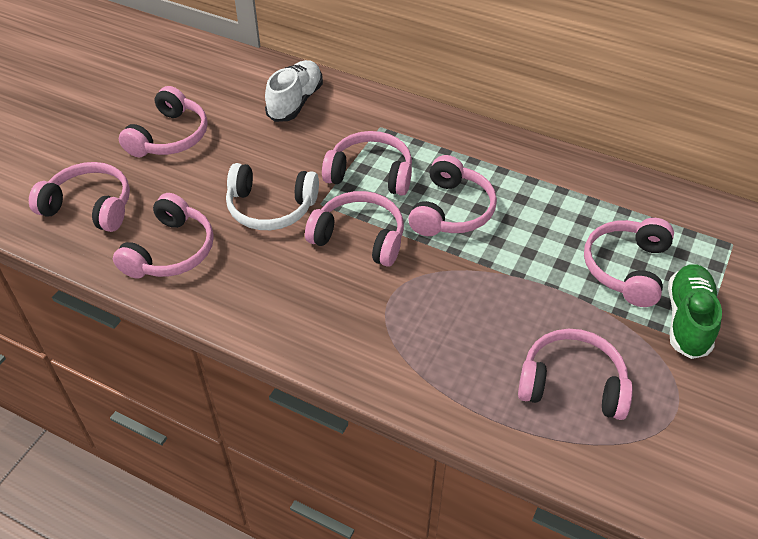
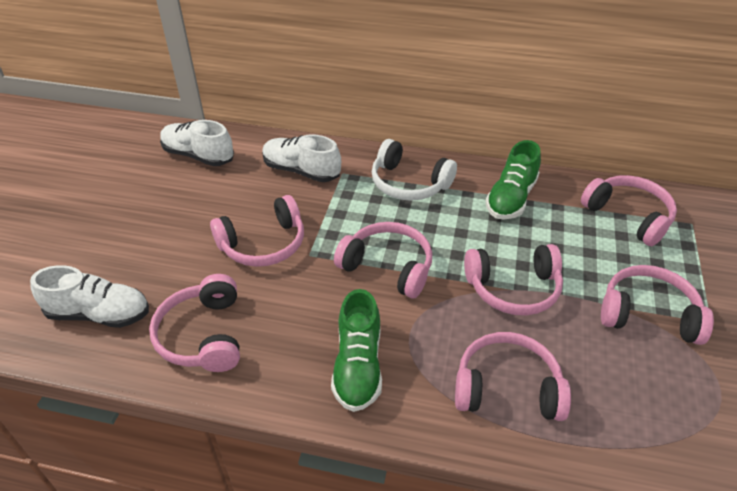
green shoe: 1 -> 2
pink headphones: 8 -> 7
white shoe: 1 -> 3

